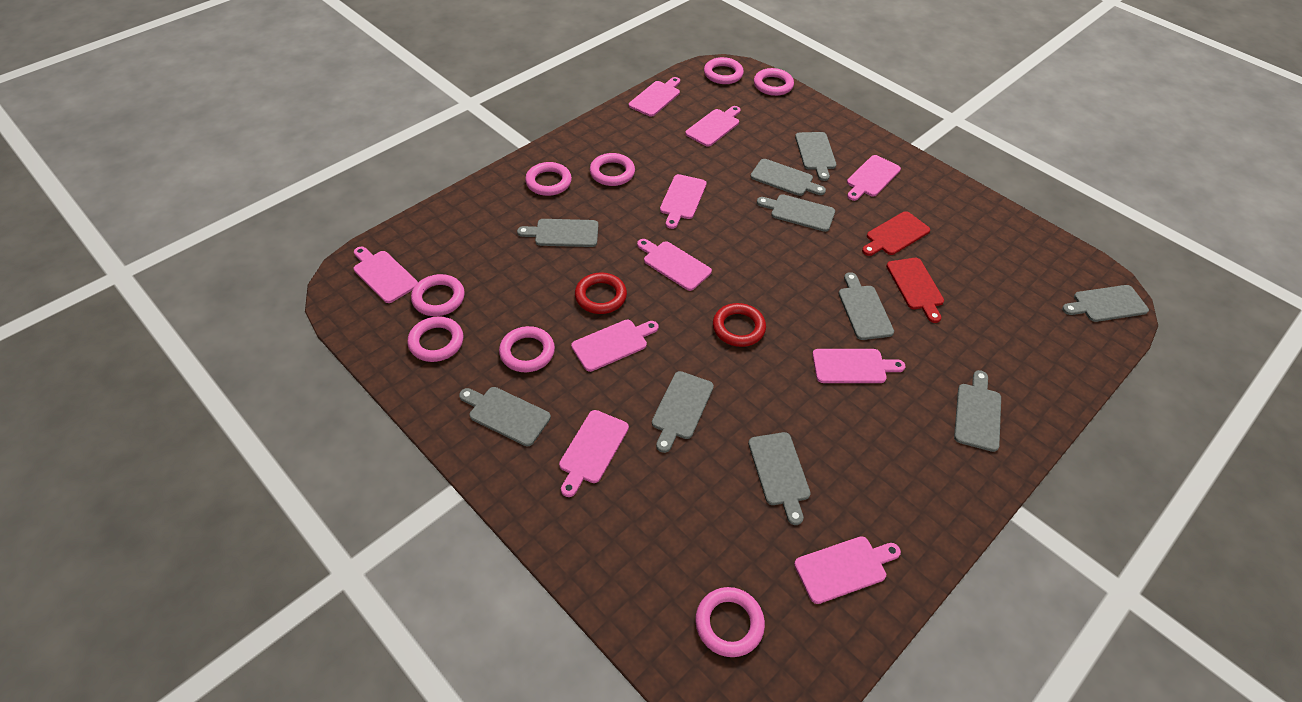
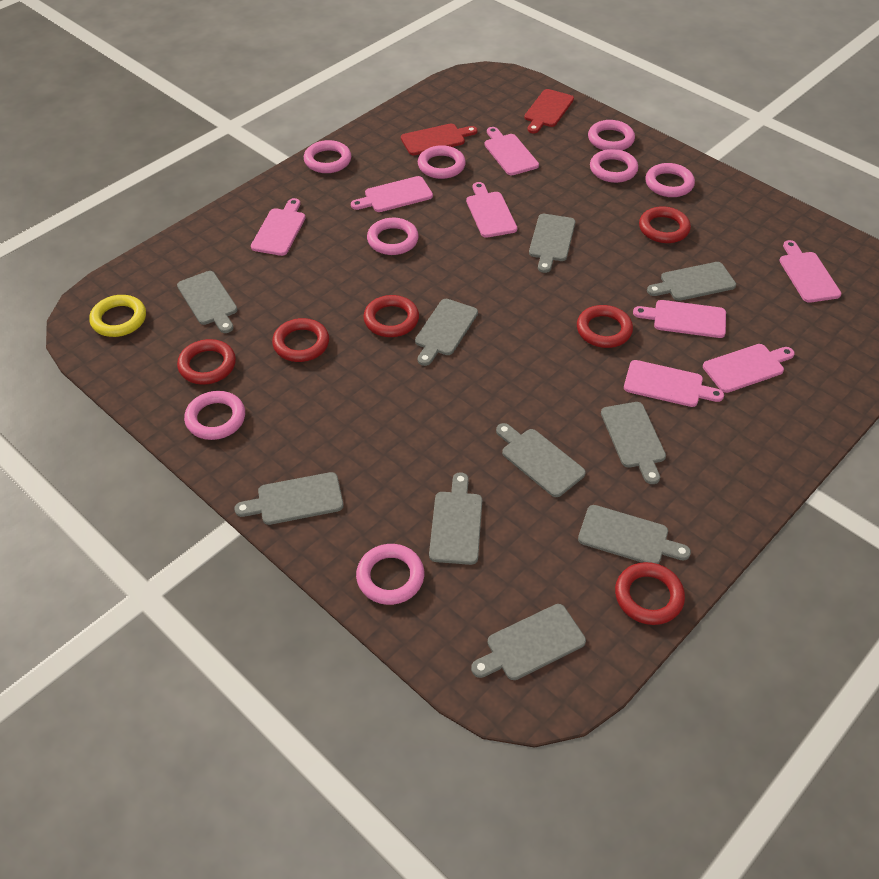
pink cutting board: 10 -> 8
red ring: 2 -> 6
yellow ring: 0 -> 1

